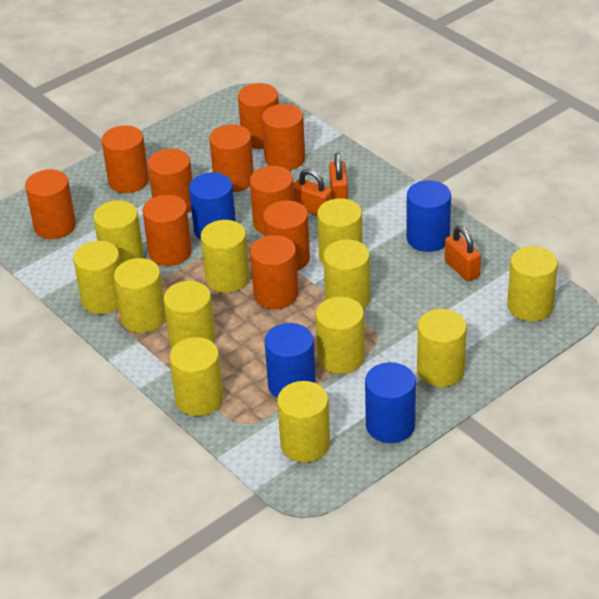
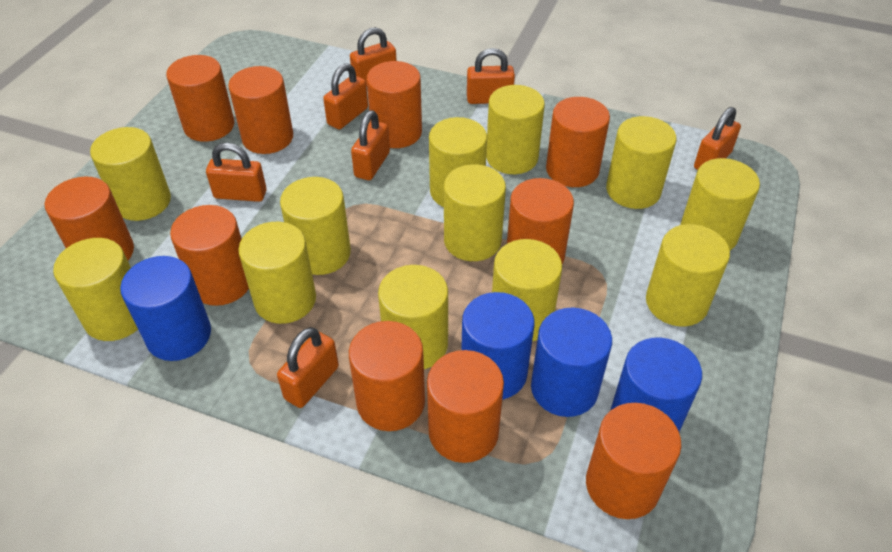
orange padlock: 3 -> 7

